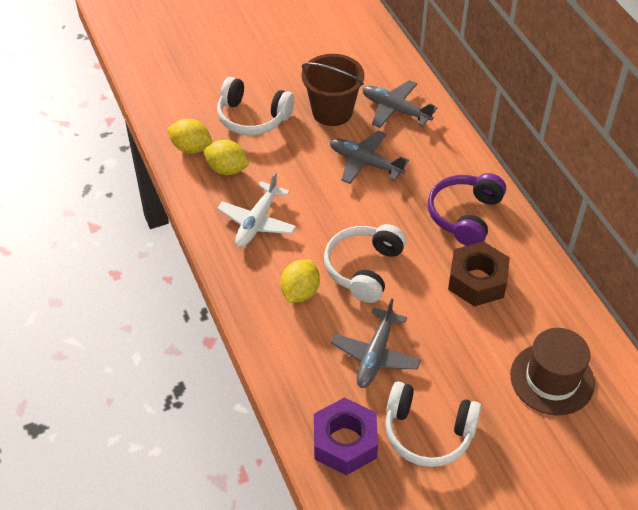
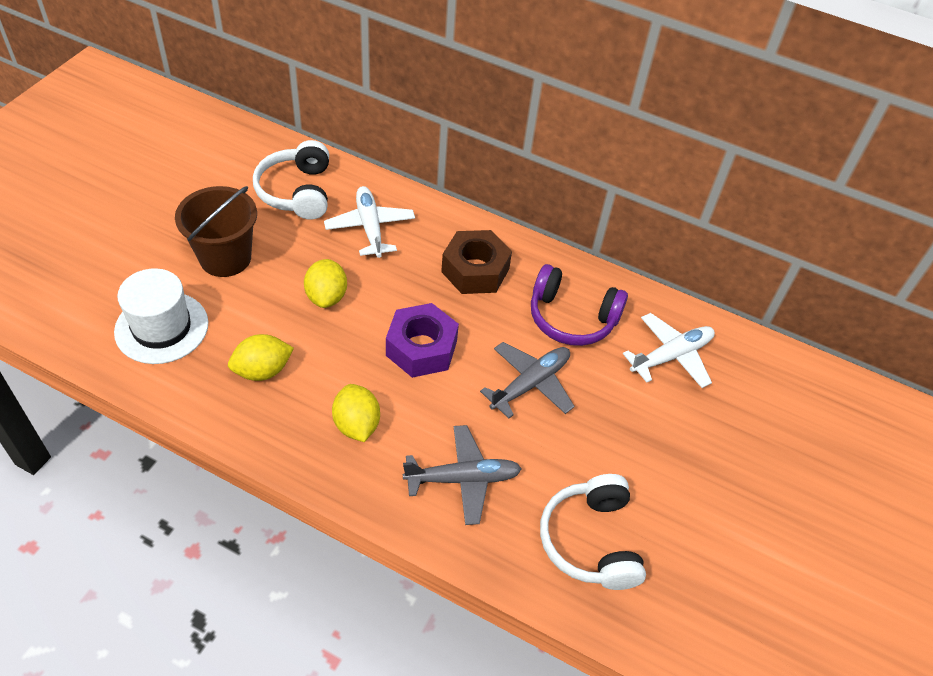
brown hat: 1 -> 0
grey plane: 3 -> 2
white hat: 0 -> 1
white headphones: 3 -> 2
white plane: 1 -> 2

